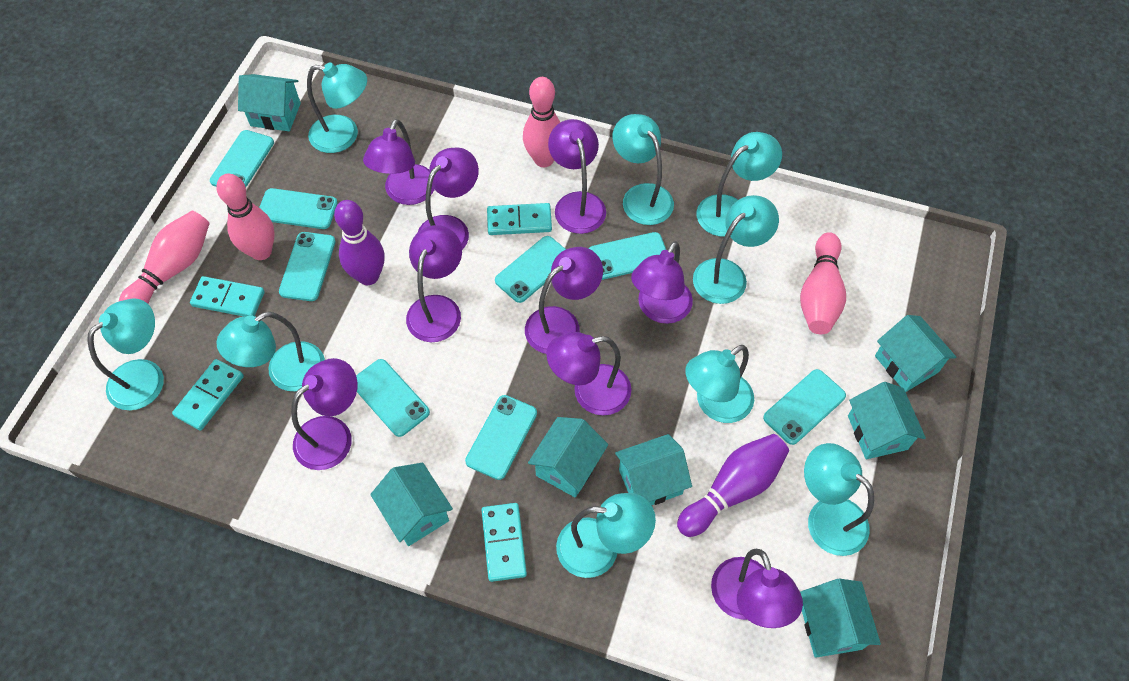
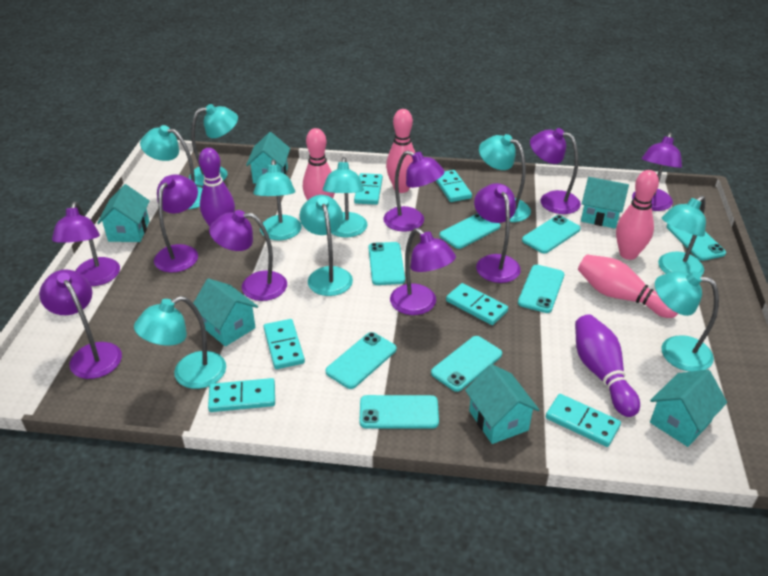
turquoise domino: 4 -> 6
turquoise house: 7 -> 6

